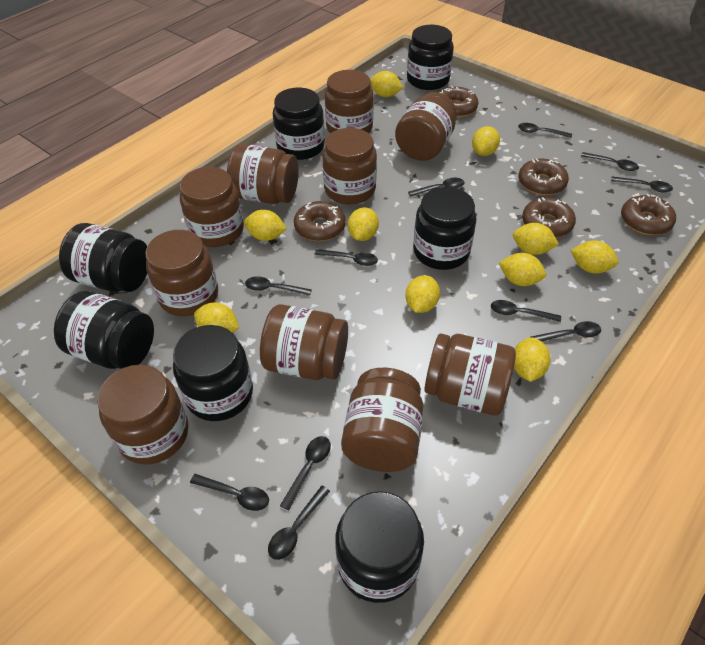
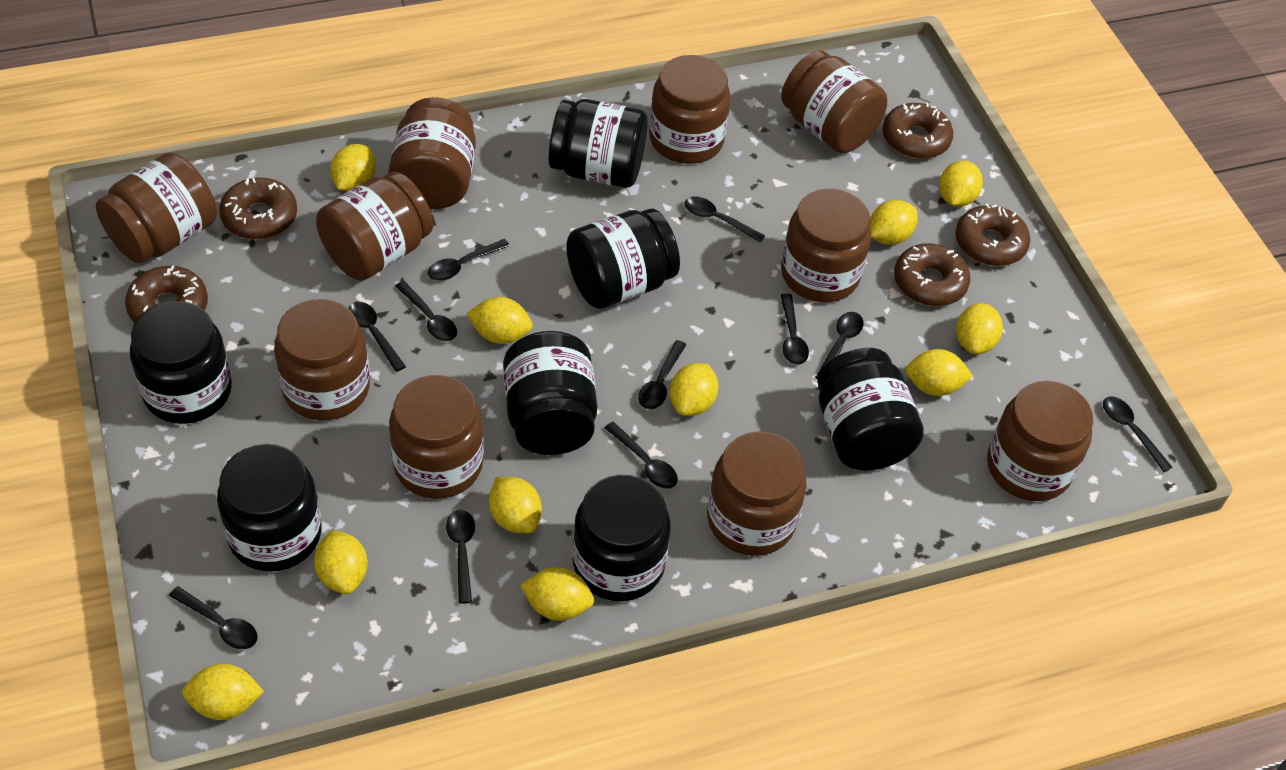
yellow lemon: 10 -> 11

